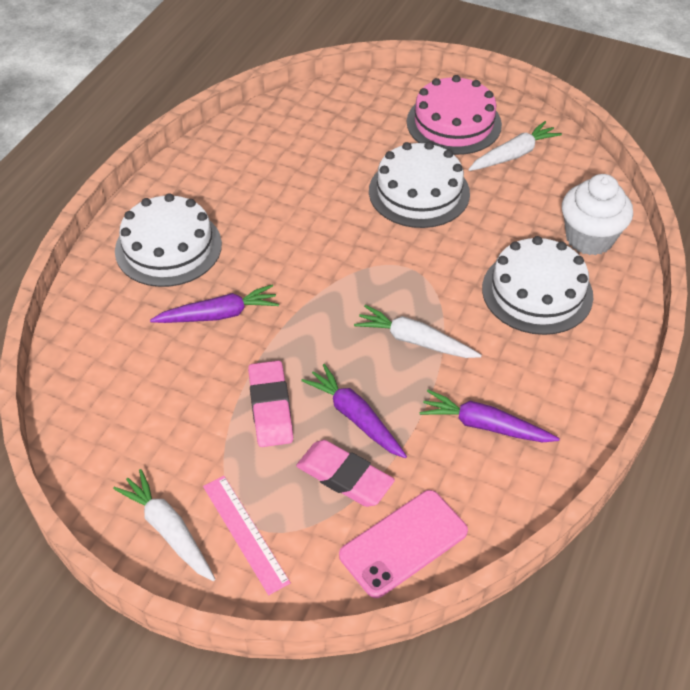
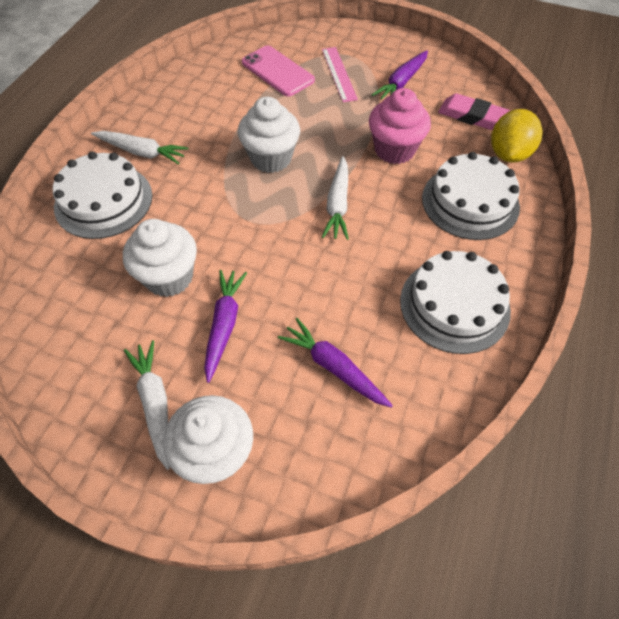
pink cake: 1 -> 0
pink cupcake: 0 -> 1
pink eraser: 2 -> 1
white cupcake: 1 -> 3
yellow lemon: 0 -> 1

